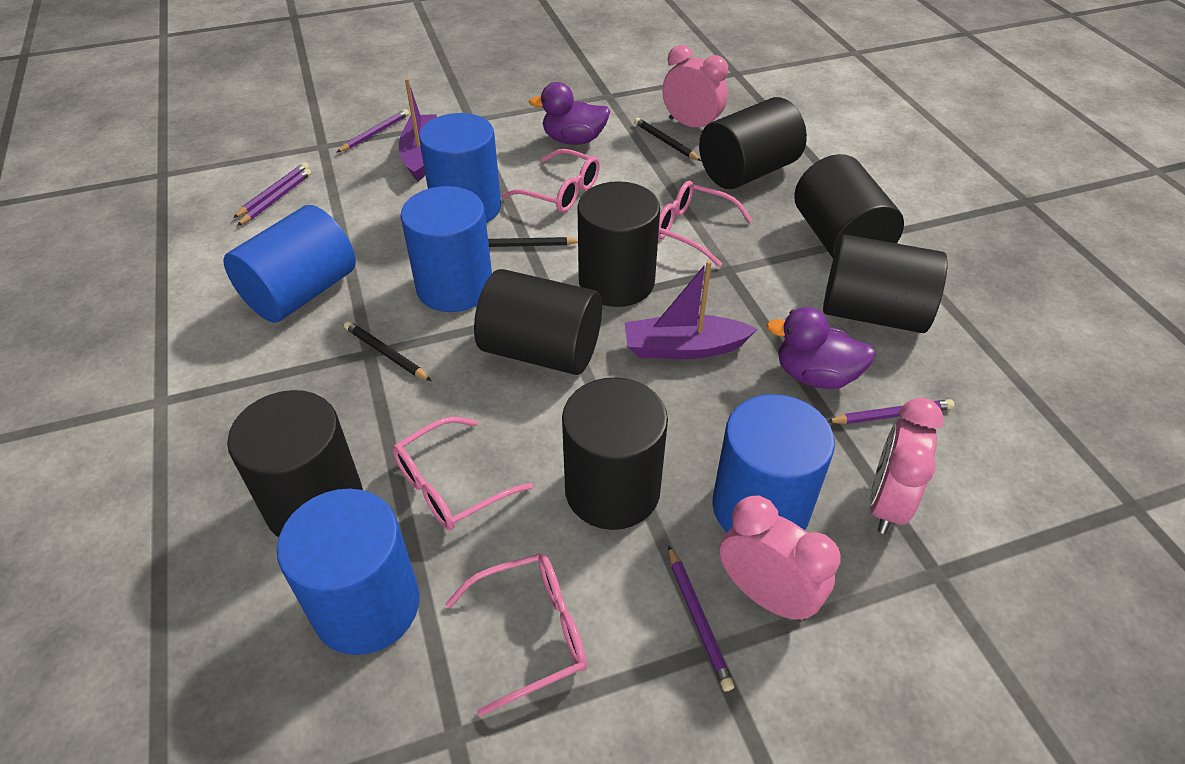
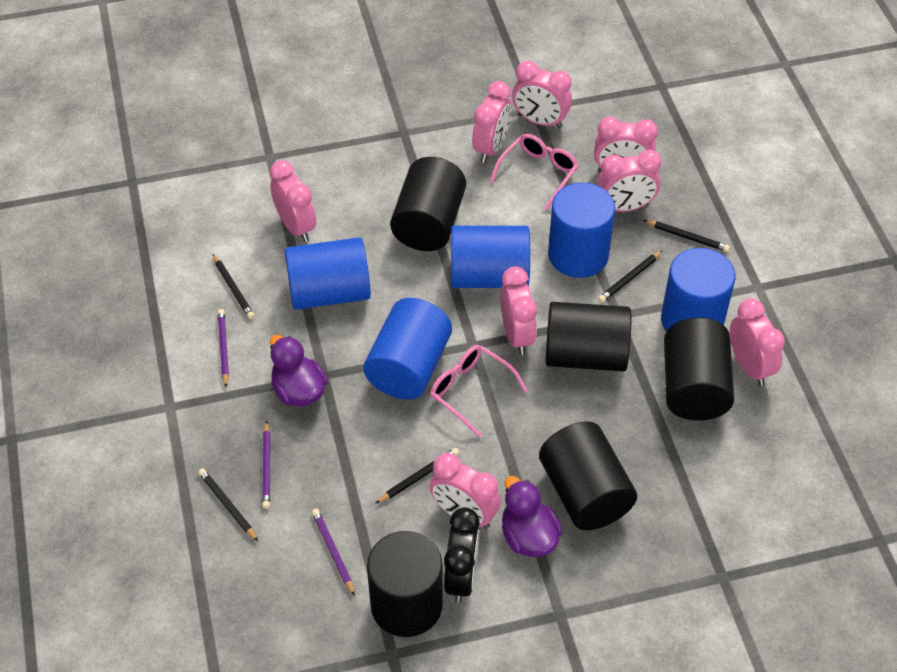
black clock: 0 -> 1
black cylinder: 7 -> 5
black pencil: 3 -> 5
pink clock: 3 -> 8
pink glasses: 4 -> 2
purple boat: 2 -> 0
purple pencil: 5 -> 3

